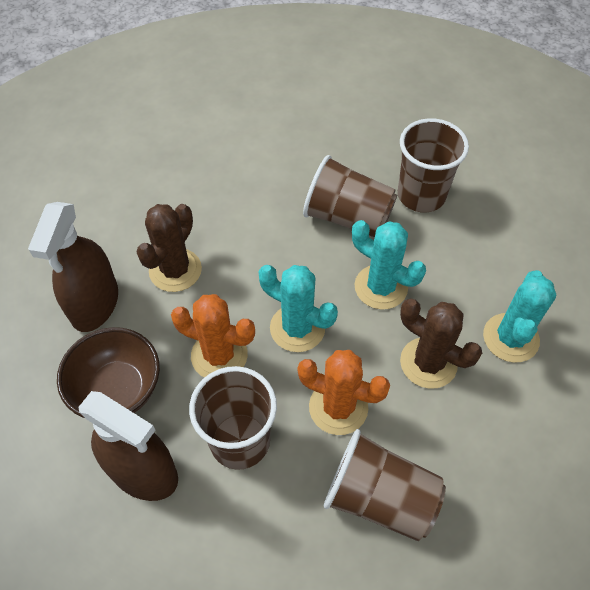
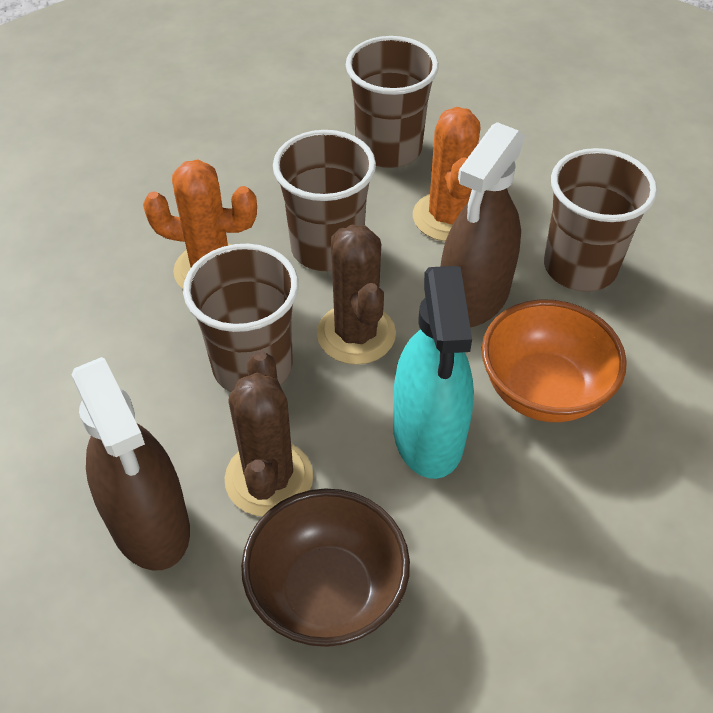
orange bowl: 0 -> 1
turquoise cactus: 3 -> 0
turquoise spray bottle: 0 -> 1

